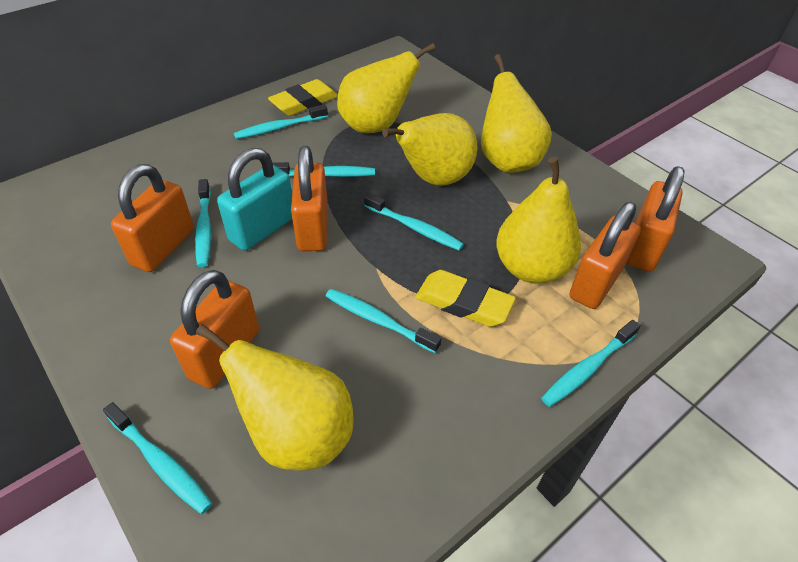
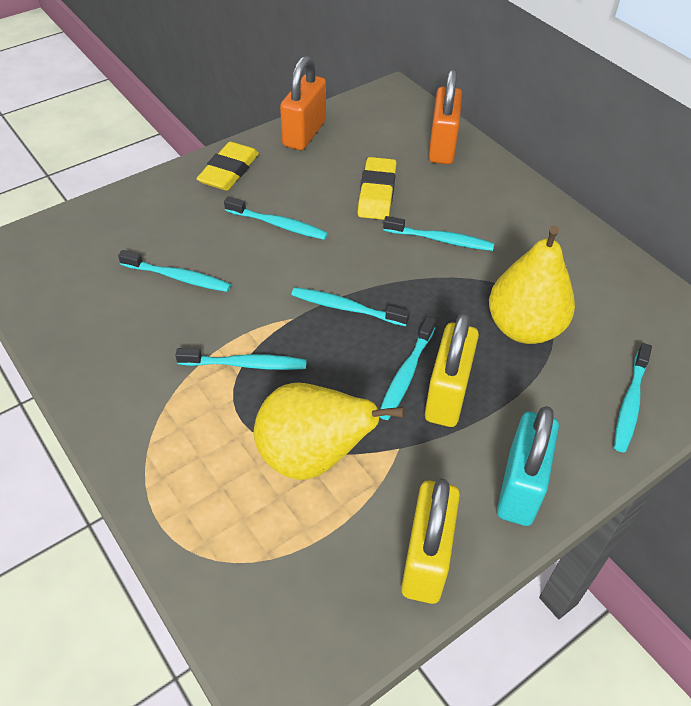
orange padlock: 5 -> 2
yellow padlock: 0 -> 2
yellow pear: 5 -> 2

